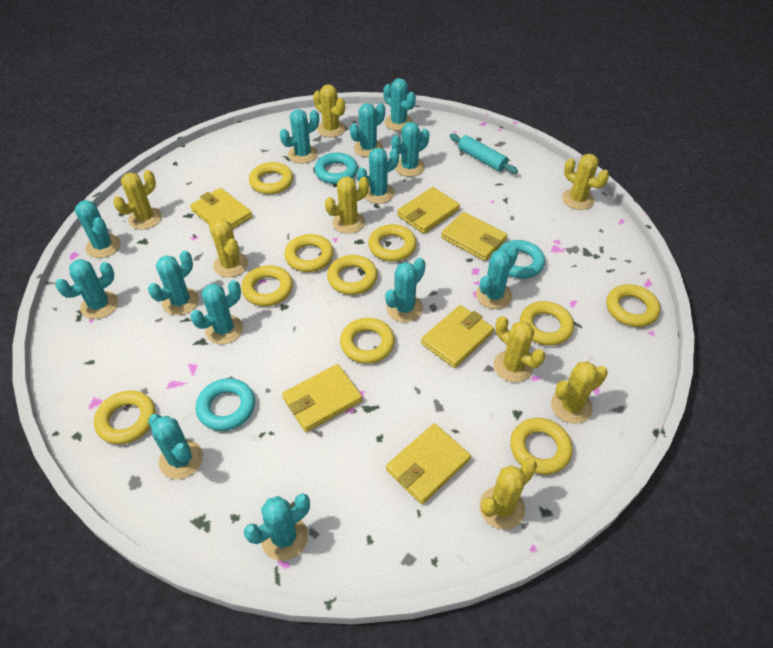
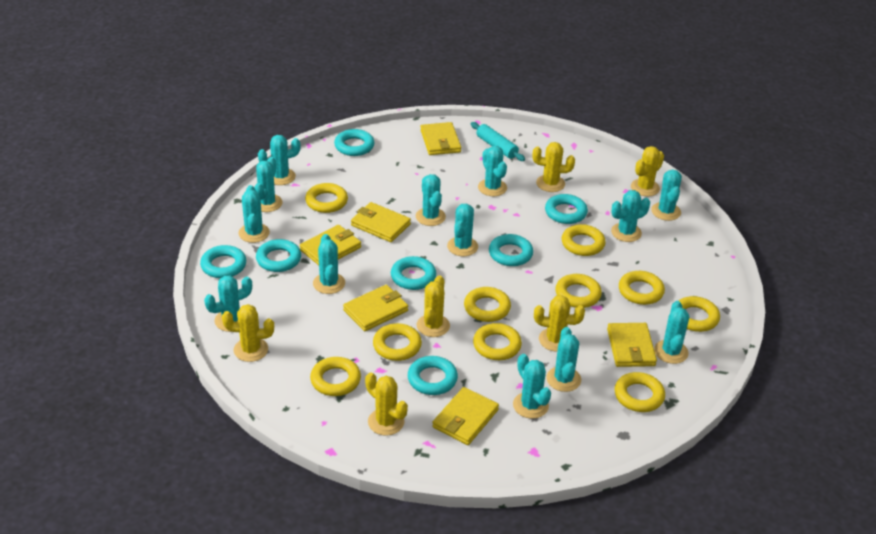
turquoise ring: 3 -> 7
yellow cactus: 8 -> 6

